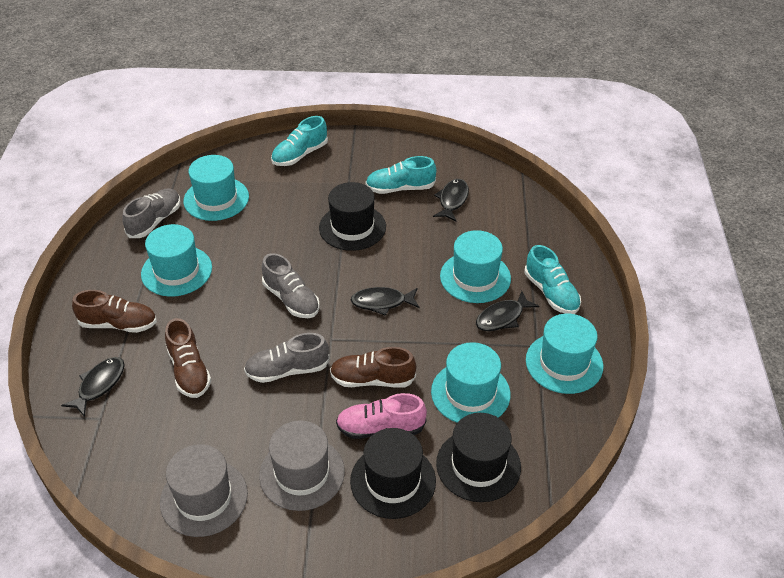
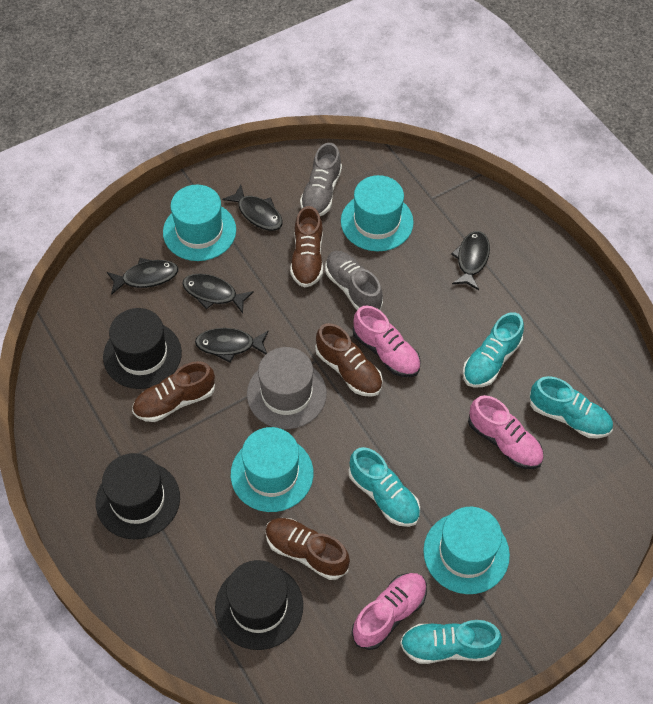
black fish: 4 -> 5
brown shoe: 3 -> 4
grey hat: 2 -> 1
grey shoe: 3 -> 2
pink shoe: 1 -> 3
turquoise hat: 5 -> 4
turquoise shoe: 3 -> 4

